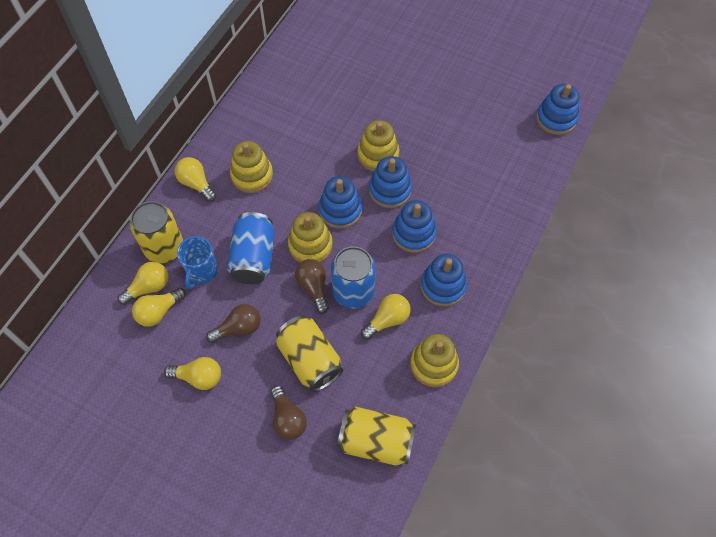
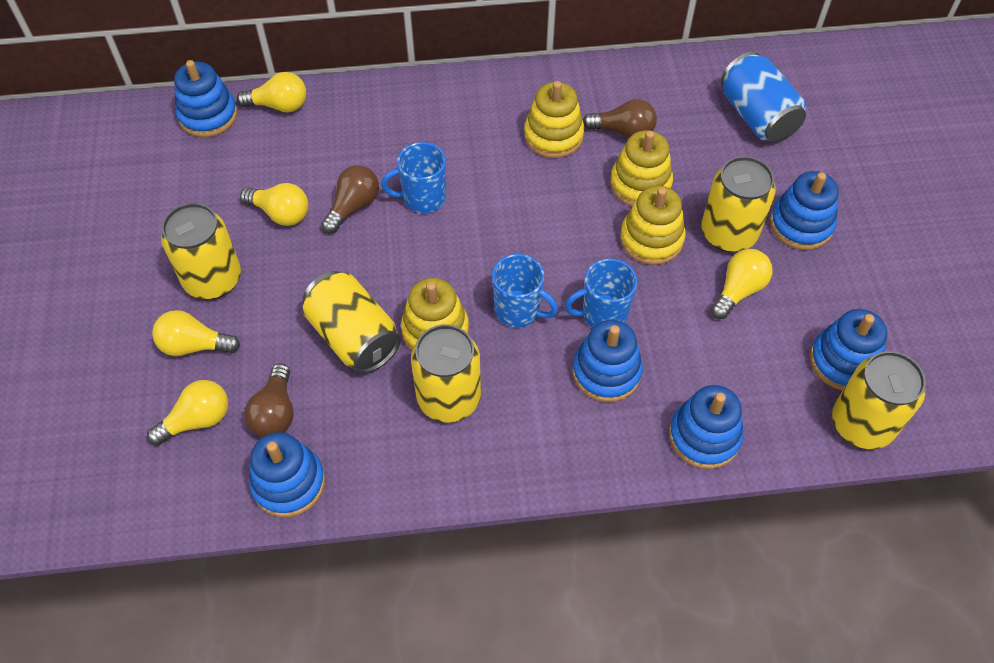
blue can: 2 -> 1
blue mug: 1 -> 3
blue stacking toy: 5 -> 6
yellow can: 3 -> 5

